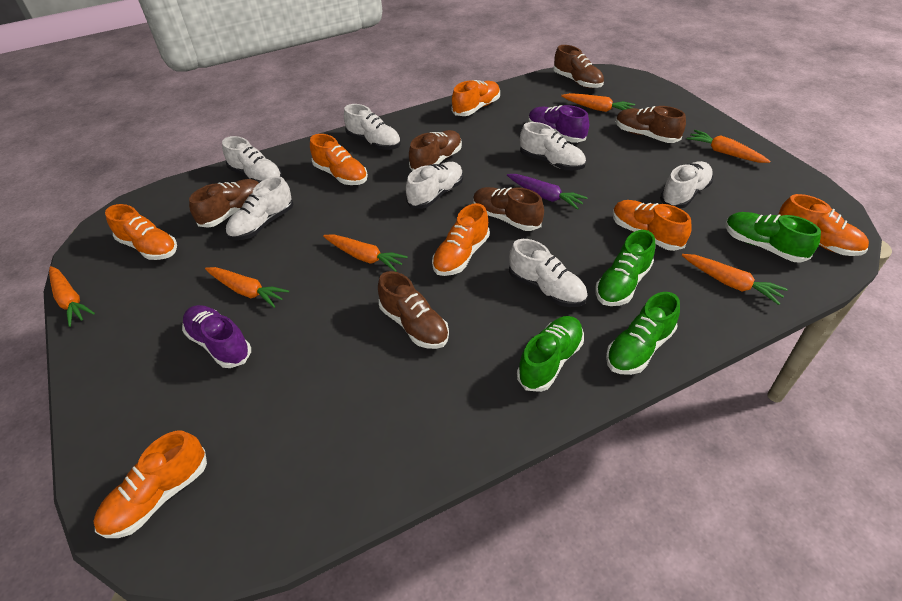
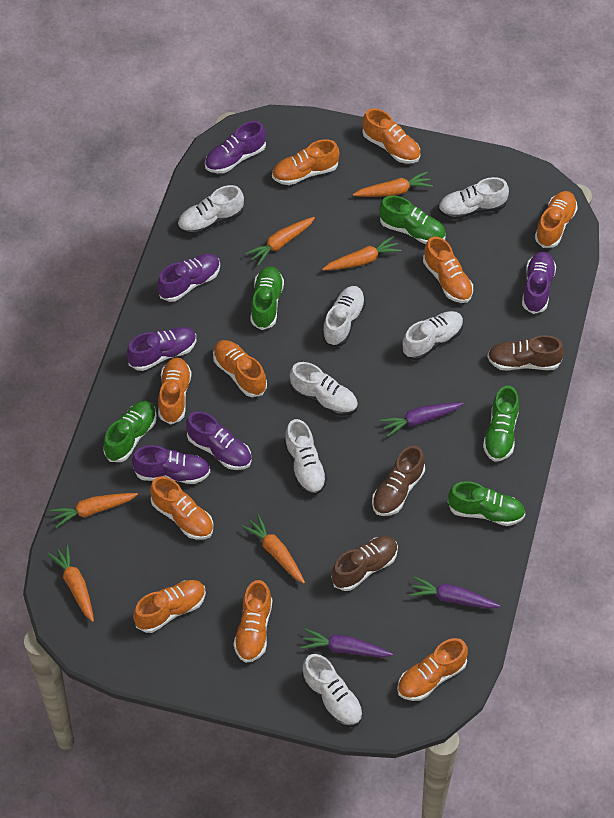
brown shoe: 6 -> 3
green shoe: 4 -> 5
orange shoe: 7 -> 10
purple carrot: 1 -> 3
purple shoe: 2 -> 6

